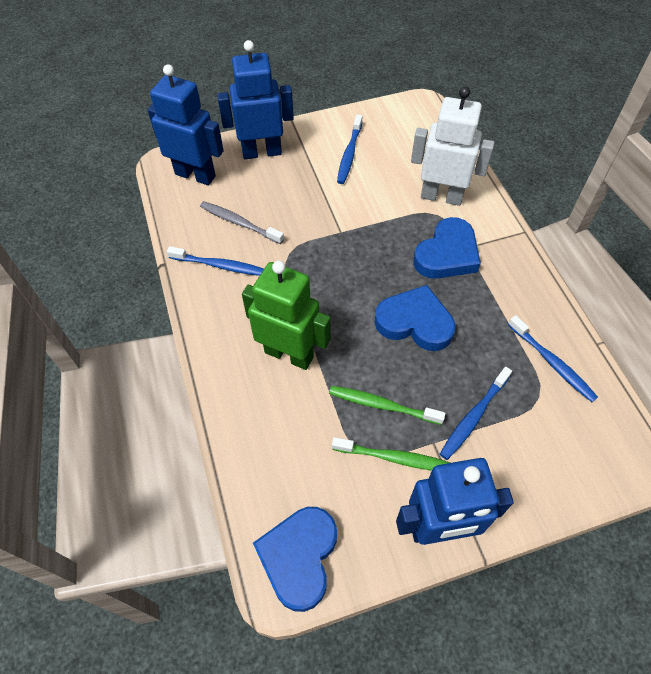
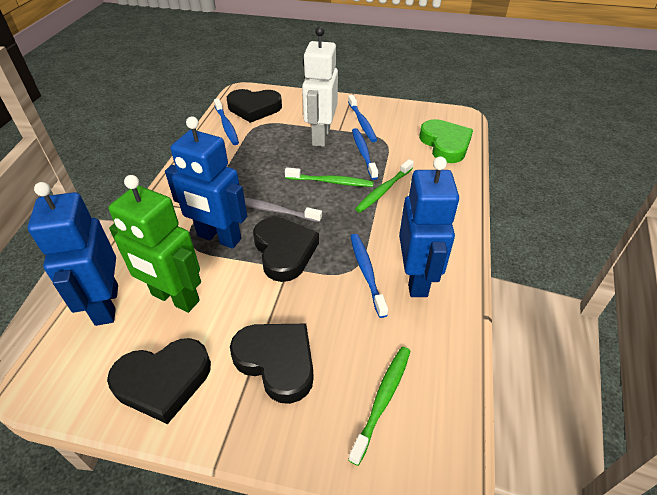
black heart: 0 -> 4
blue heart: 3 -> 0
green heart: 0 -> 1
green toothbrush: 2 -> 3

